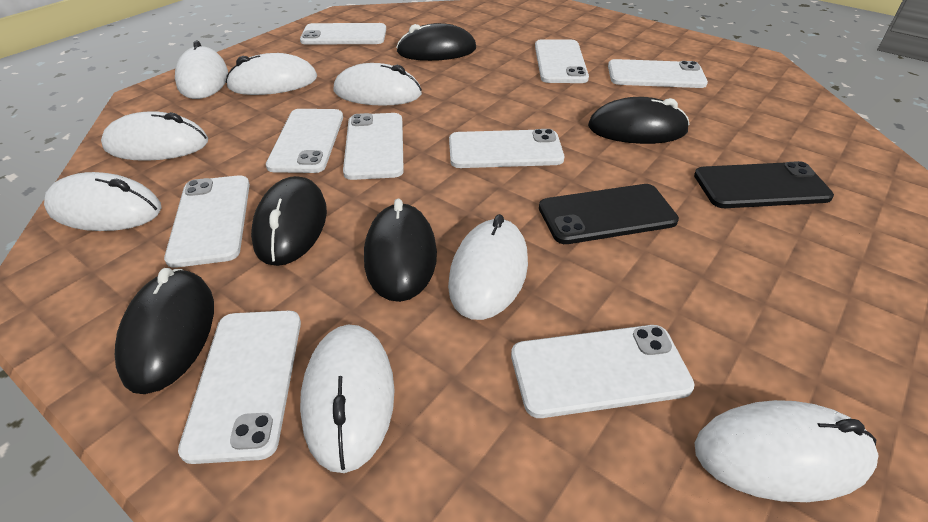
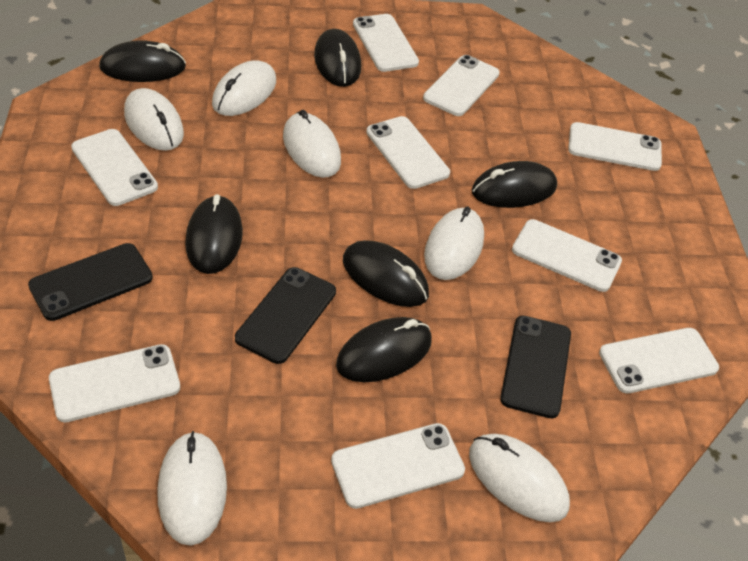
black mouse: 5 -> 6
black phone: 2 -> 3
white mouse: 8 -> 6

